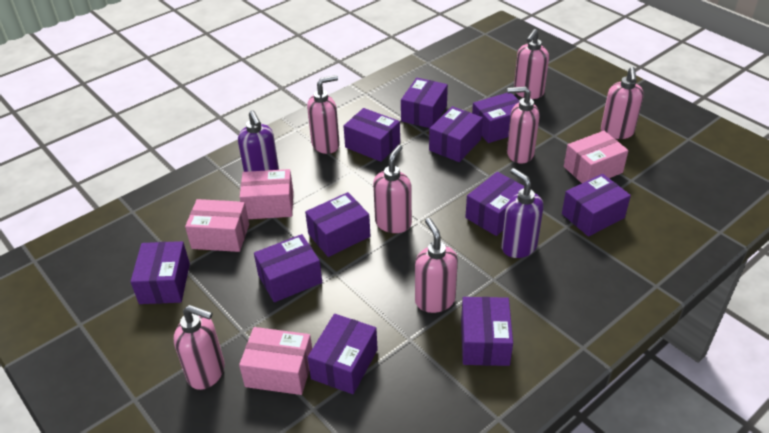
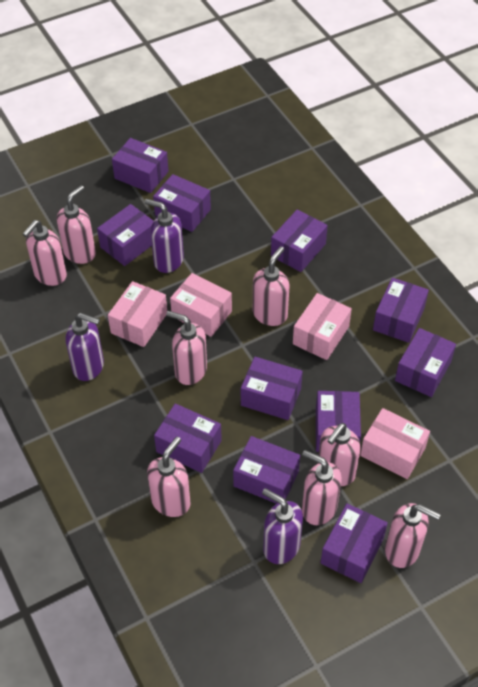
pink soap dispenser: 7 -> 8
purple soap dispenser: 2 -> 3

